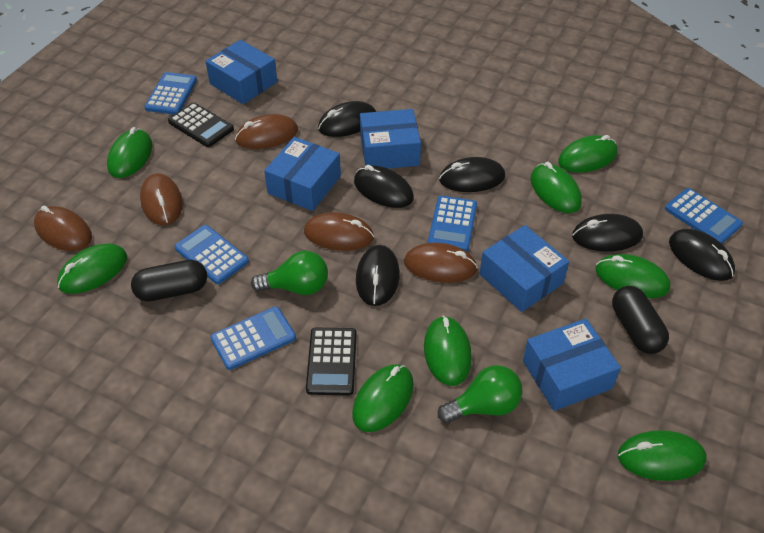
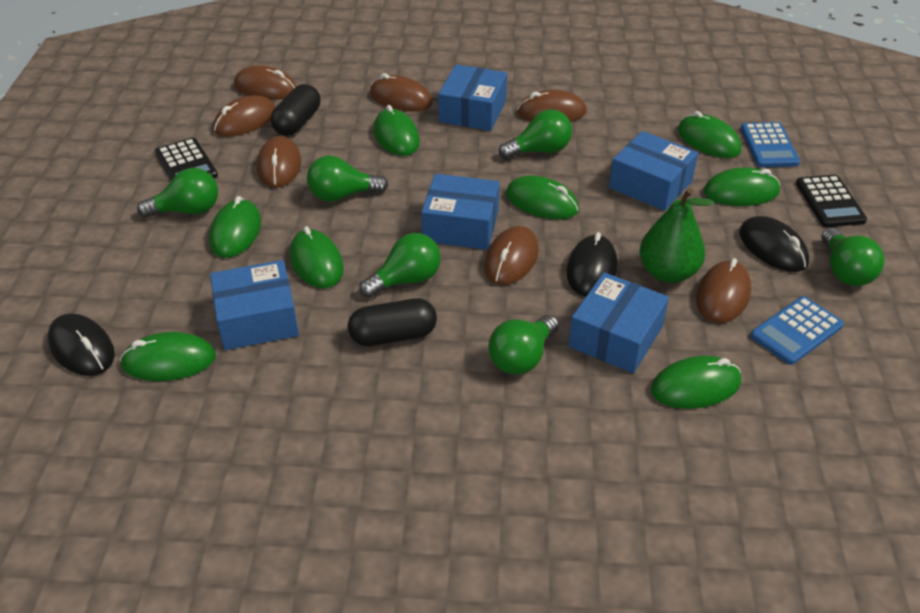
black mouse: 6 -> 3
blue calculator: 5 -> 2
brown mouse: 5 -> 7
green light bulb: 2 -> 6
green pear: 0 -> 1

